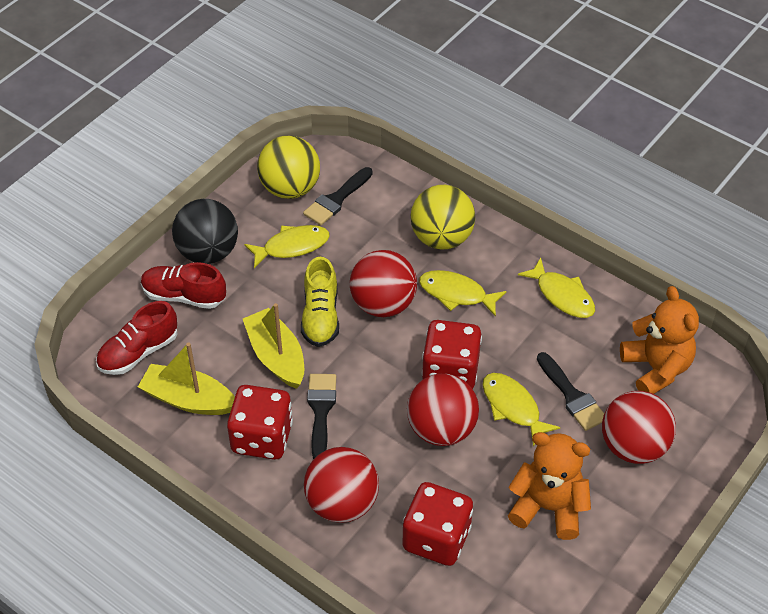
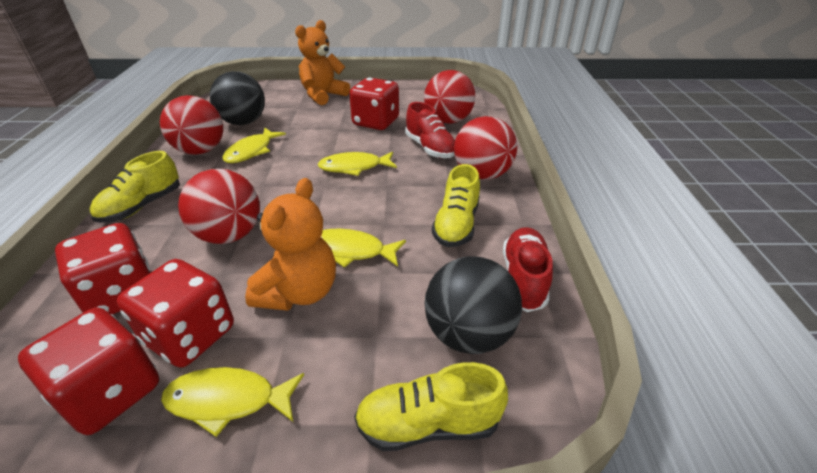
black ball: 1 -> 2
black brush: 3 -> 0
red dice: 3 -> 4
yellow ball: 2 -> 0
yellow boat: 2 -> 0
yellow shoe: 1 -> 3

